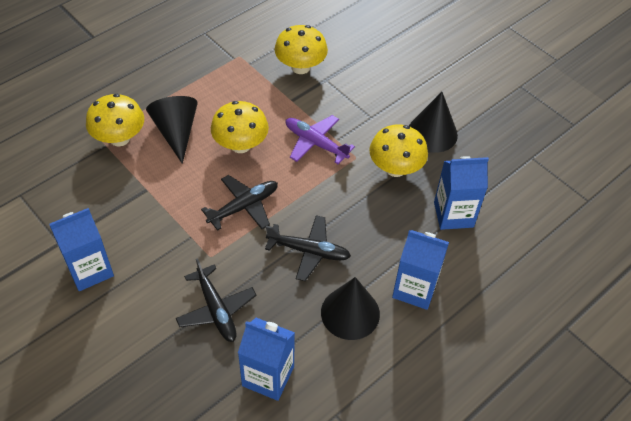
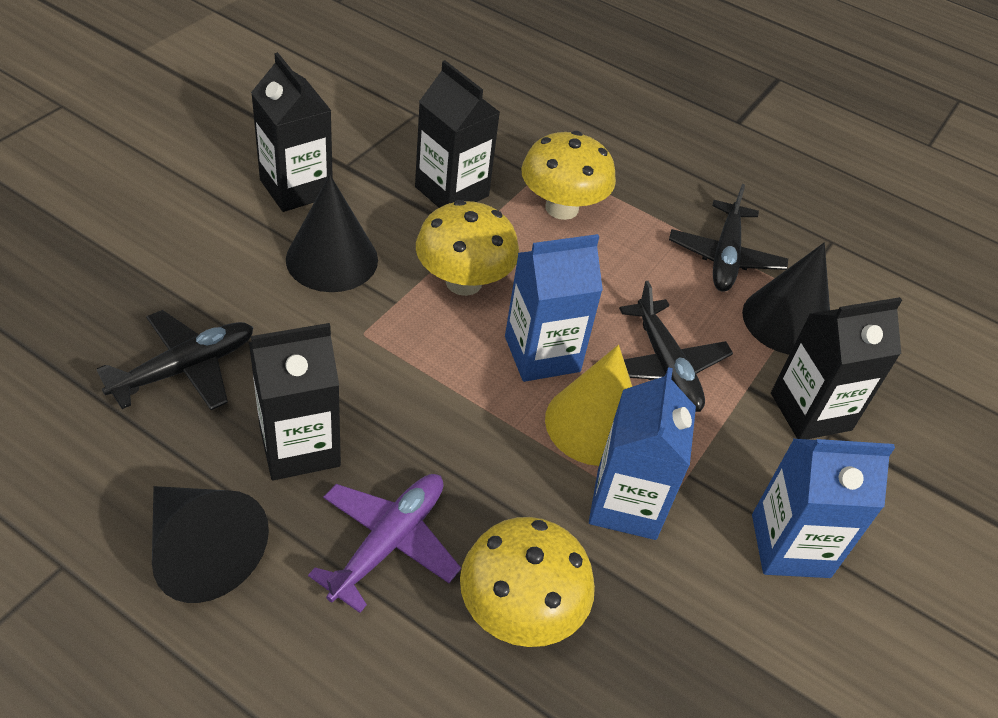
black carton: 0 -> 4
blue carton: 4 -> 3
yellow cone: 0 -> 1
yellow mushroom: 4 -> 3

